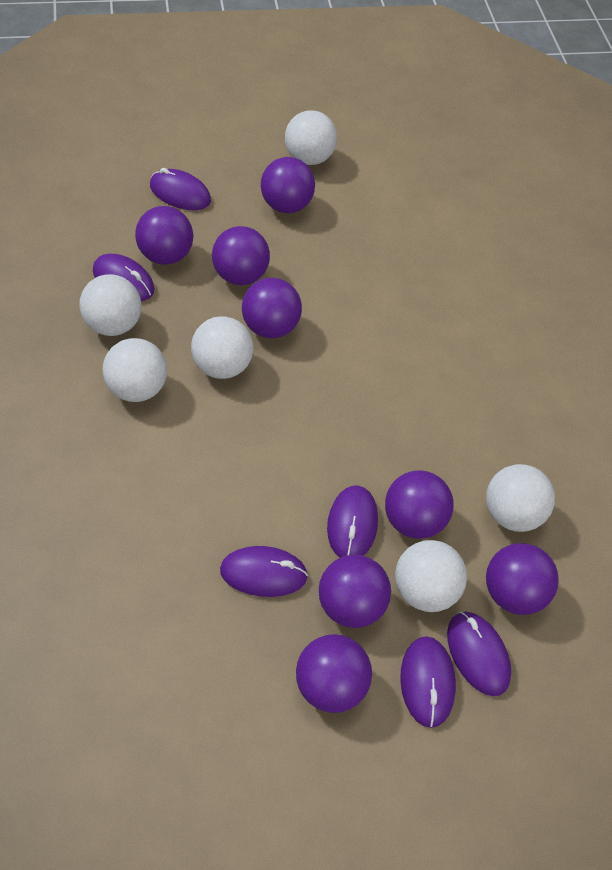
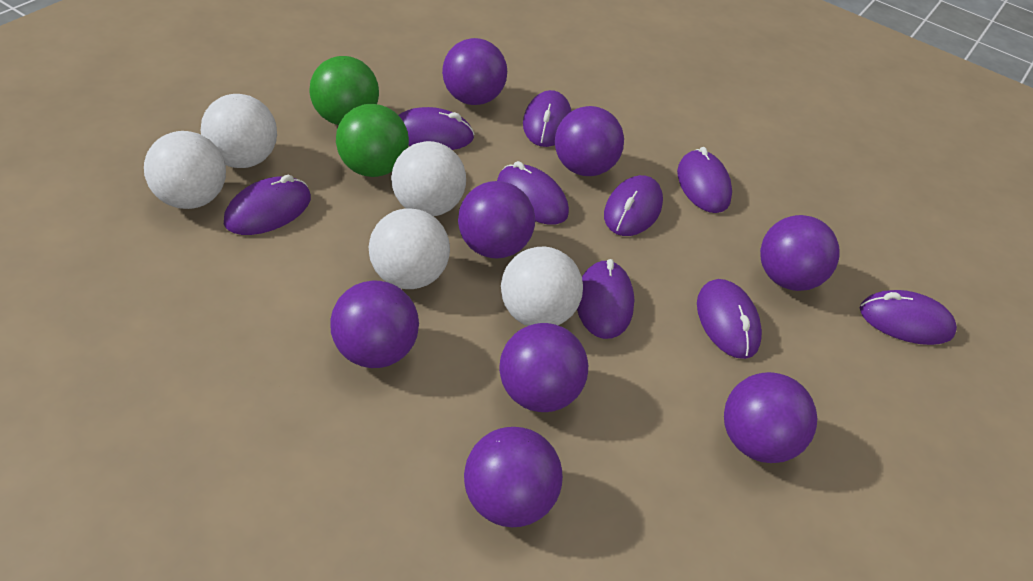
green ball: 0 -> 2
purple mouse: 6 -> 9
white ball: 6 -> 5

